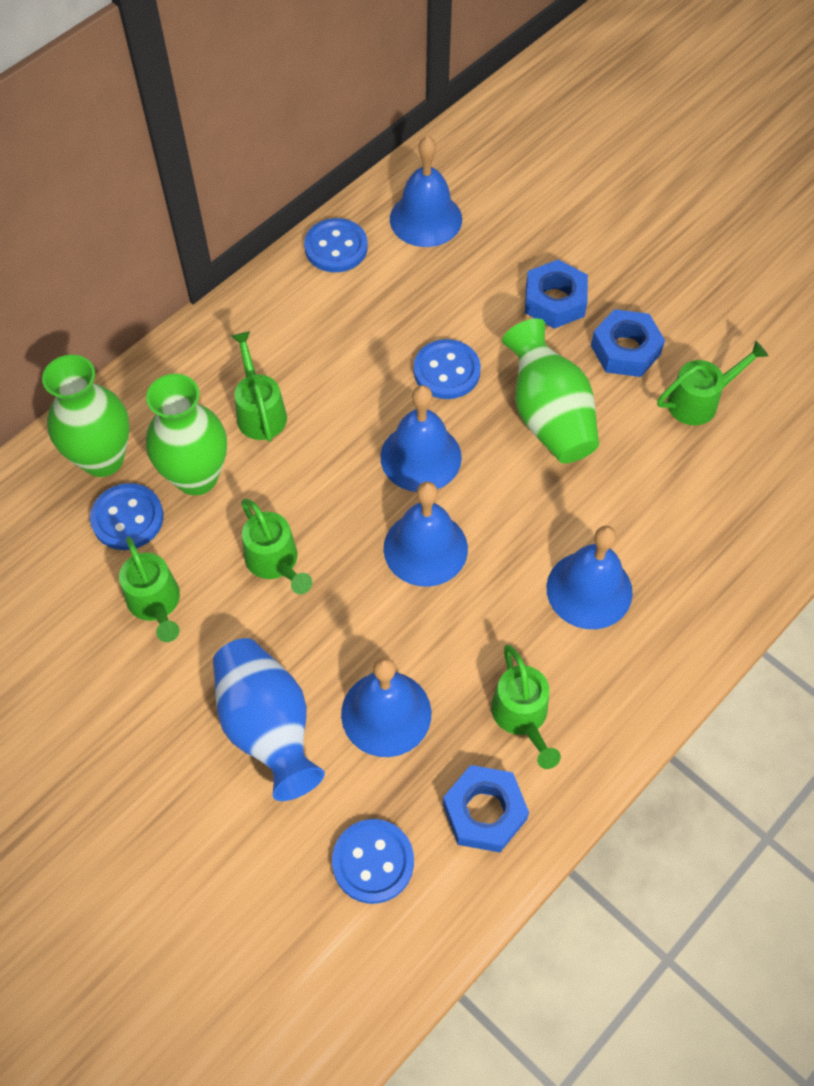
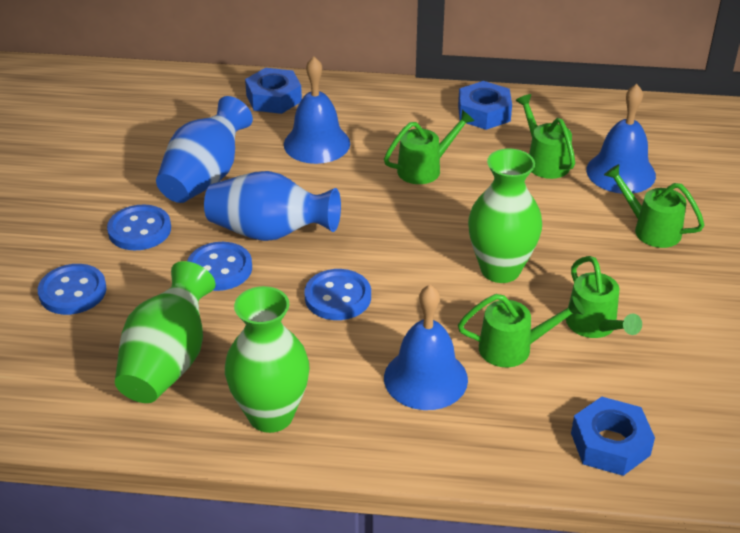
blue bell: 5 -> 3
blue vase: 1 -> 2

